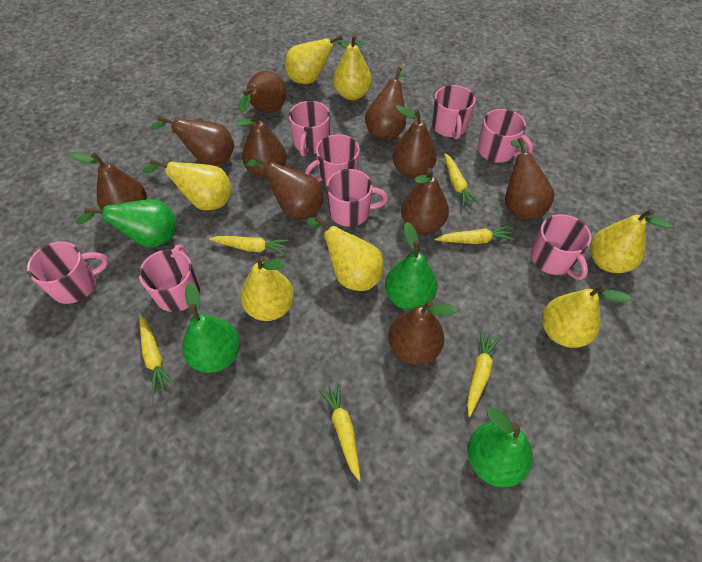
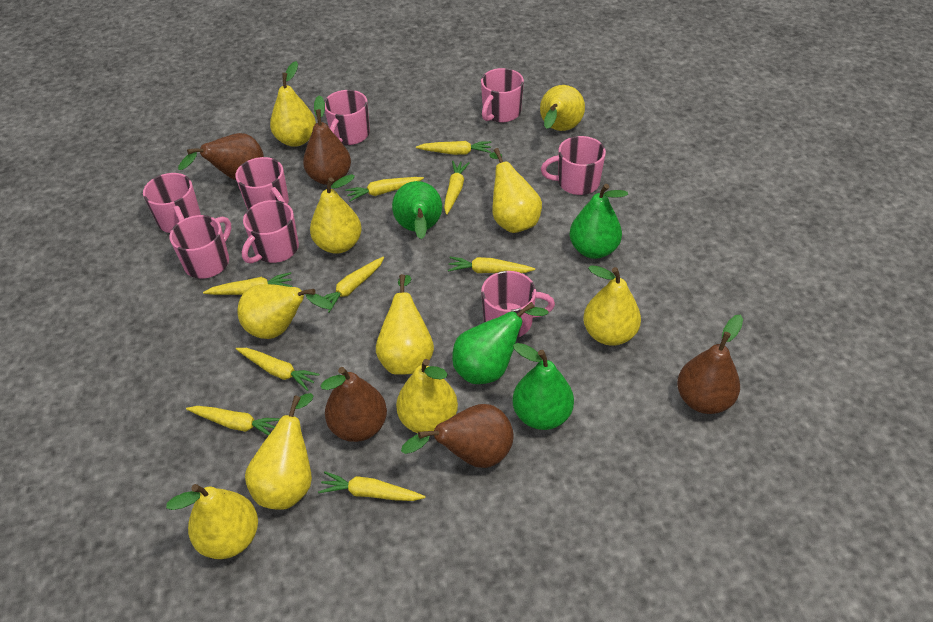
brown pear: 10 -> 5
yellow carrot: 6 -> 9
yellow pear: 7 -> 10

